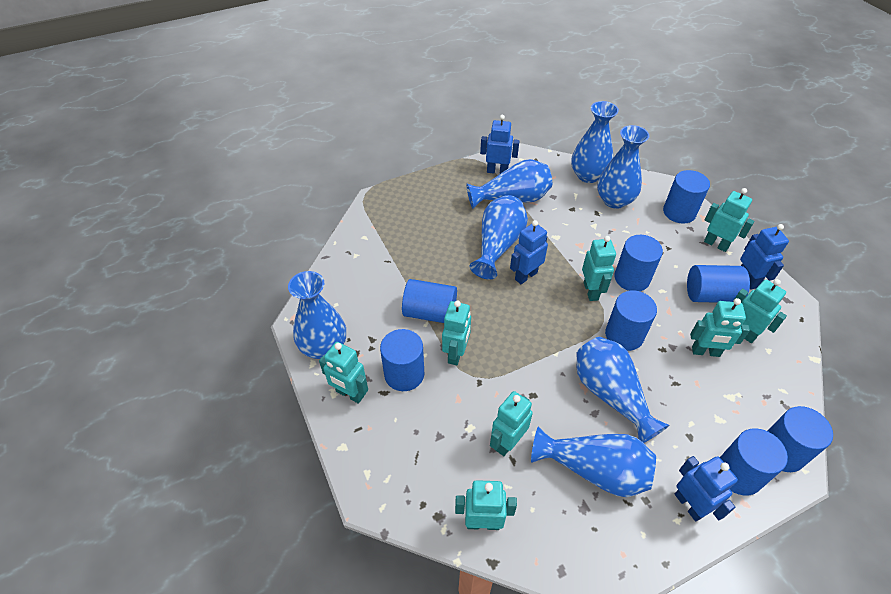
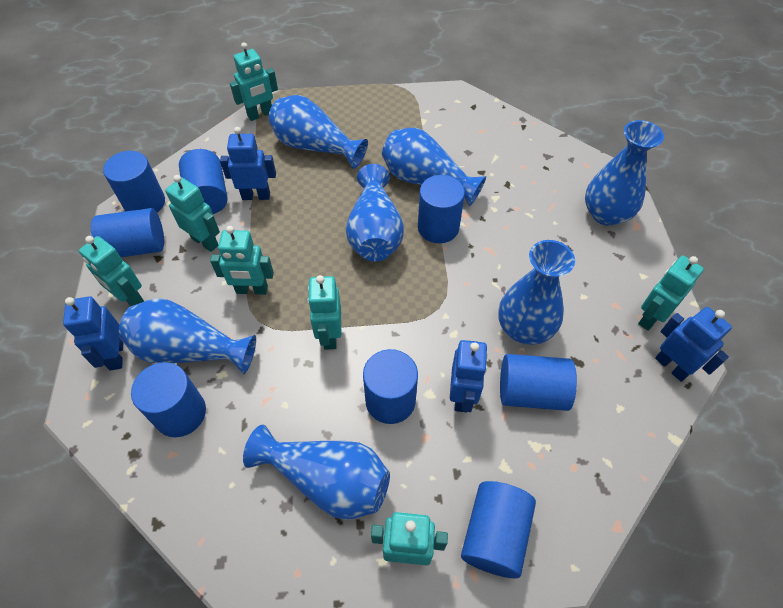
turquoise robot: 8 -> 7

